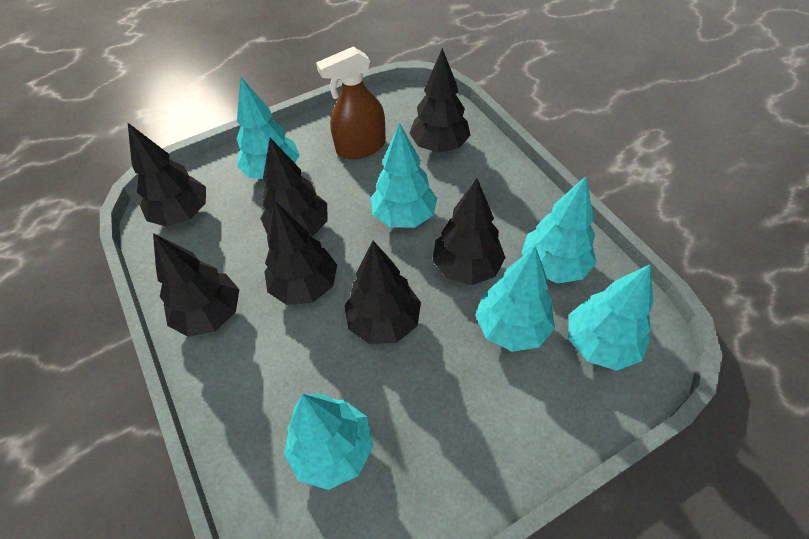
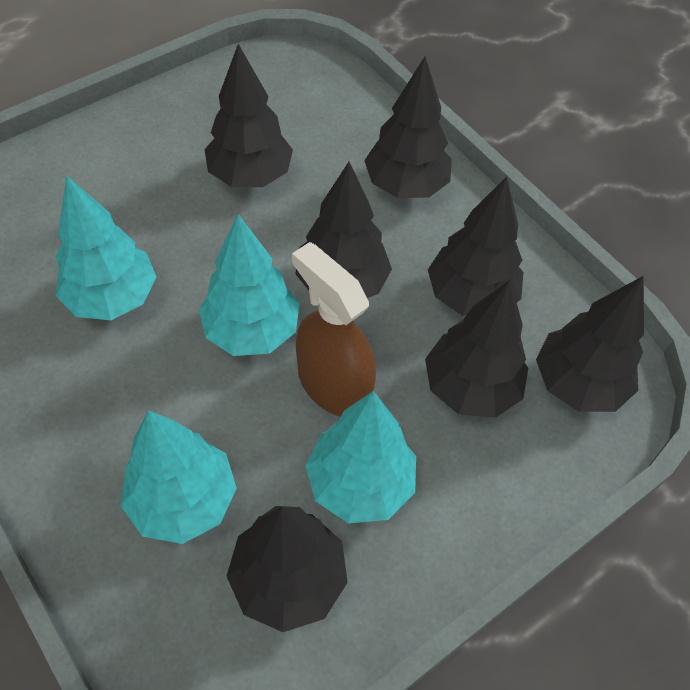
turquoise tree: 6 -> 4

